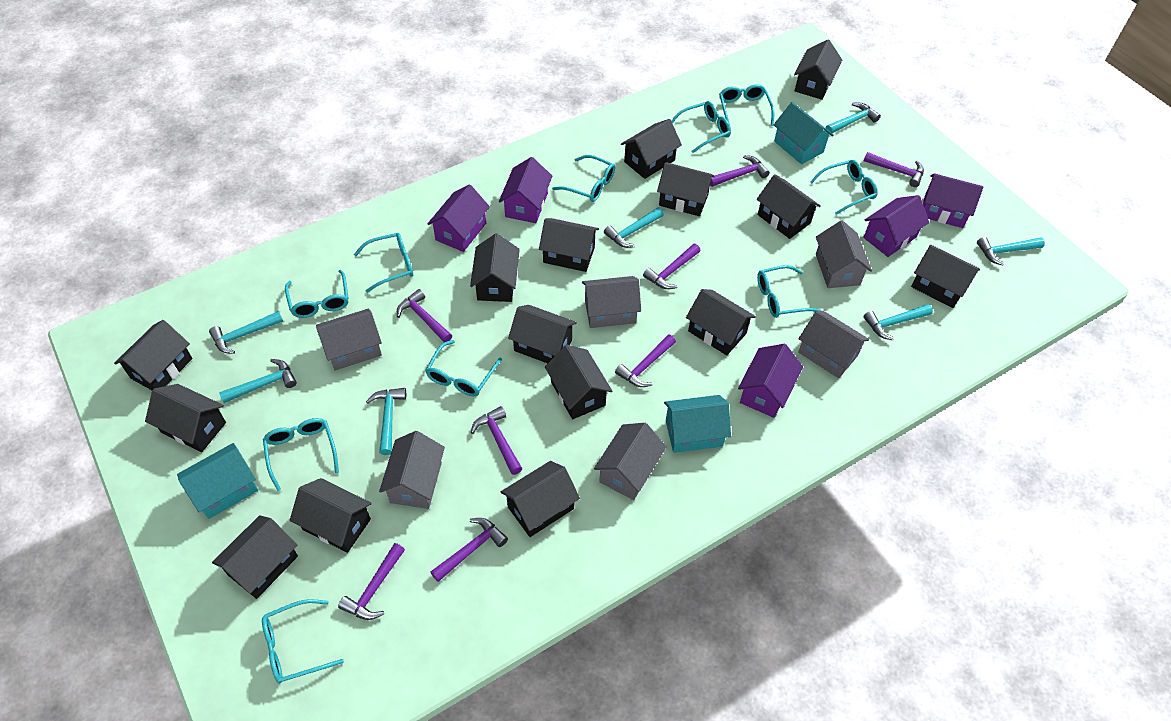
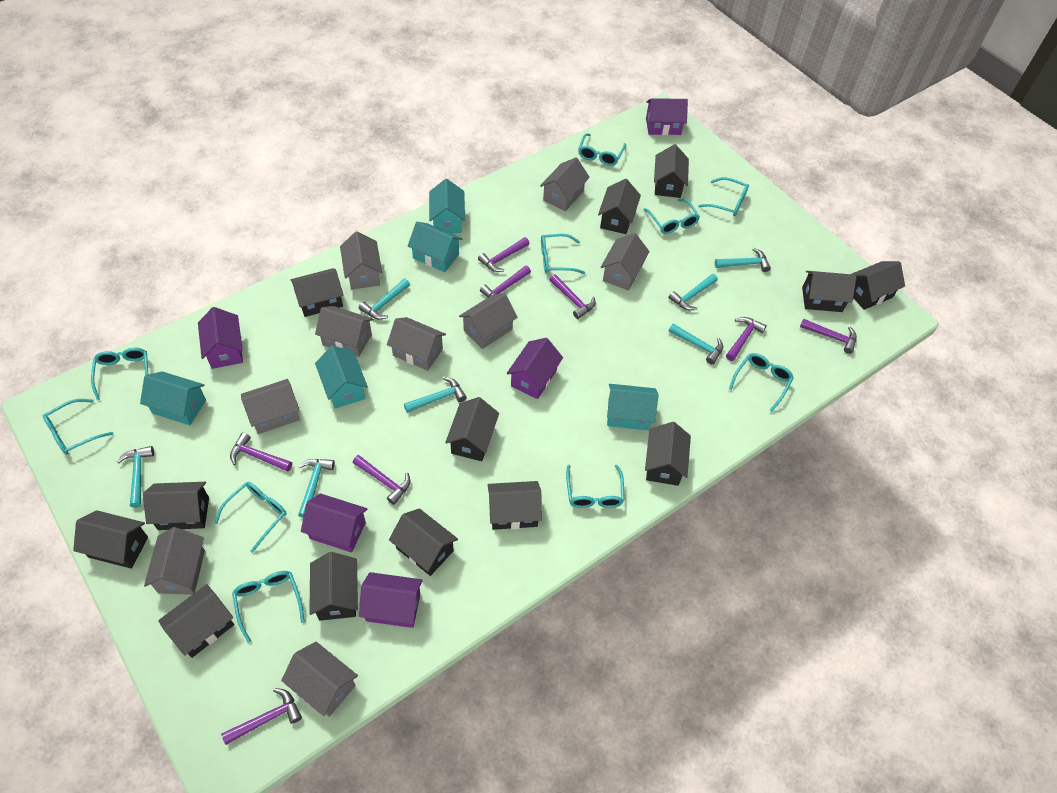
black house: 15 -> 13
grey house: 6 -> 9
turquoise house: 3 -> 5

